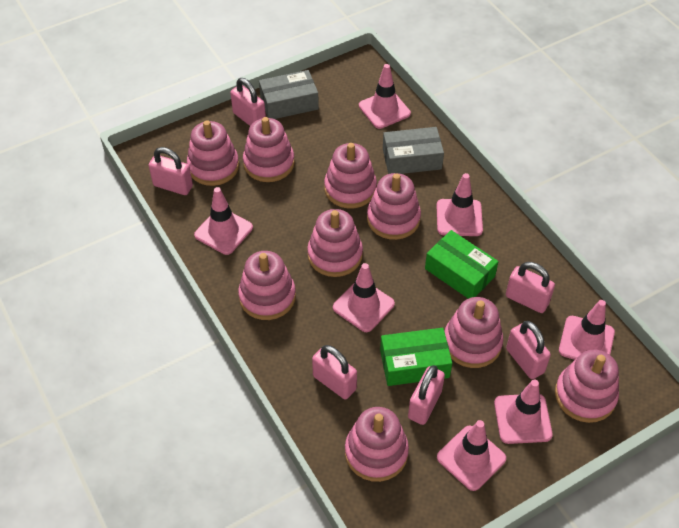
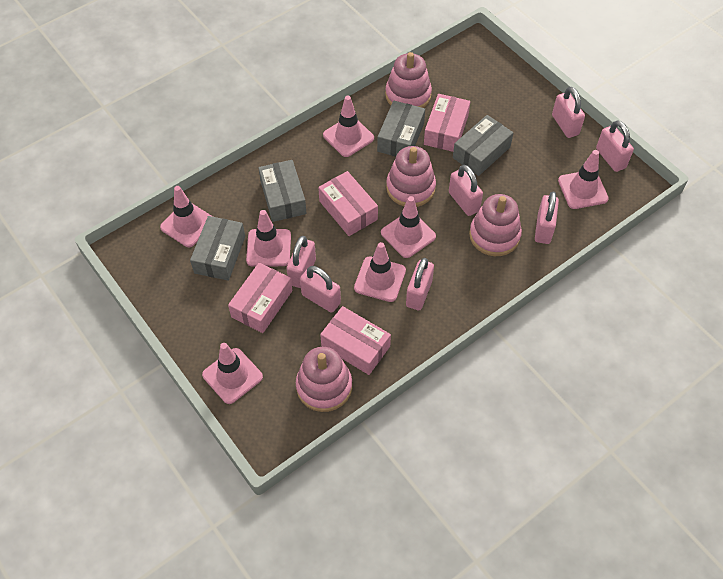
green box: 2 -> 0
grey box: 2 -> 4
pink box: 0 -> 4
pink padlock: 6 -> 7
pink stacking toy: 9 -> 4

